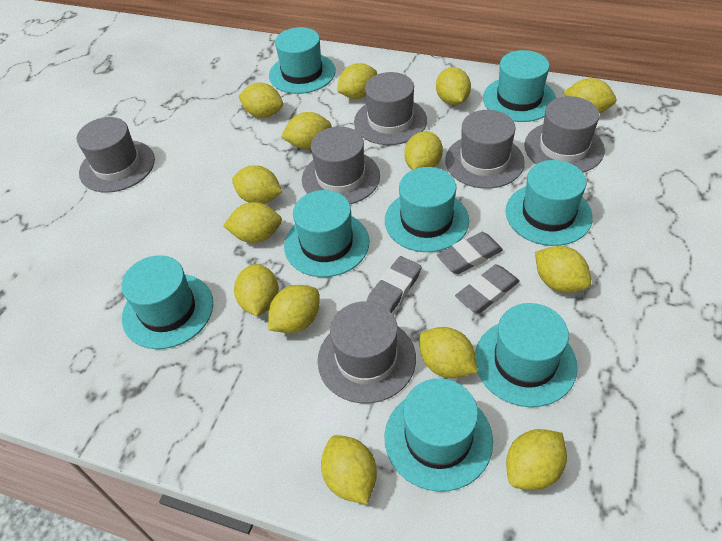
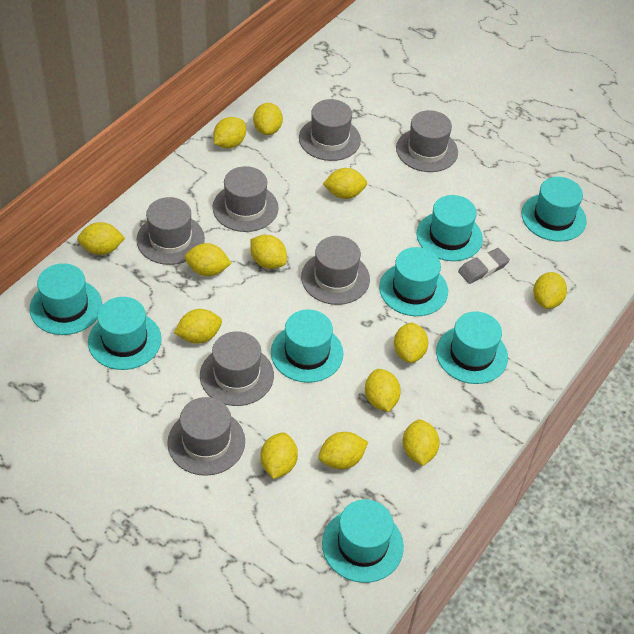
grey eraser: 3 -> 1
grey hat: 6 -> 7
yellow lemon: 14 -> 13

